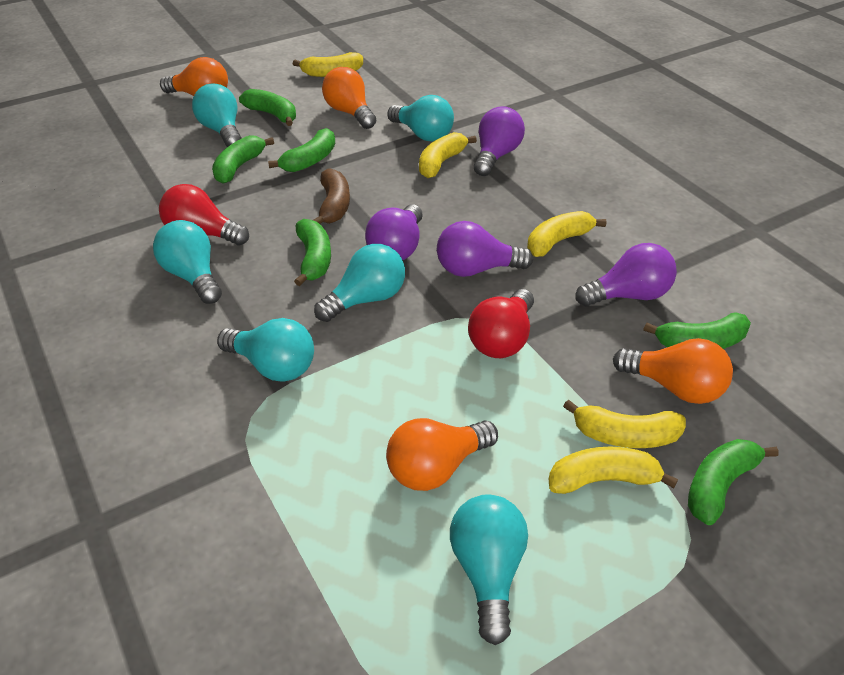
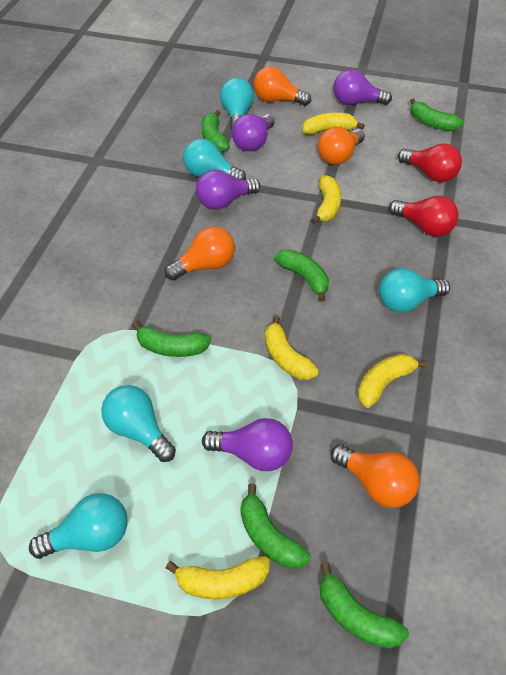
brown banana: 1 -> 0
turquoise light bulb: 6 -> 5

